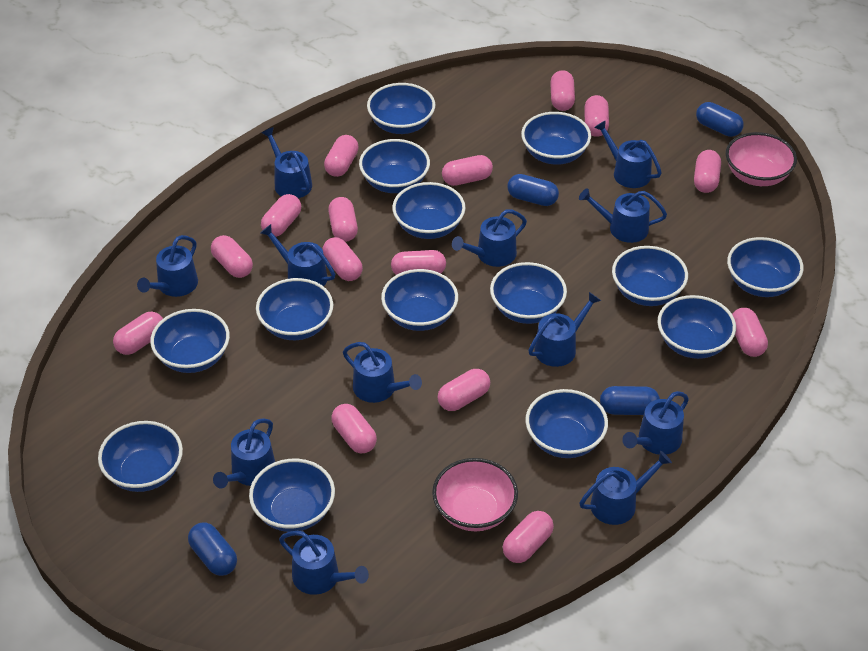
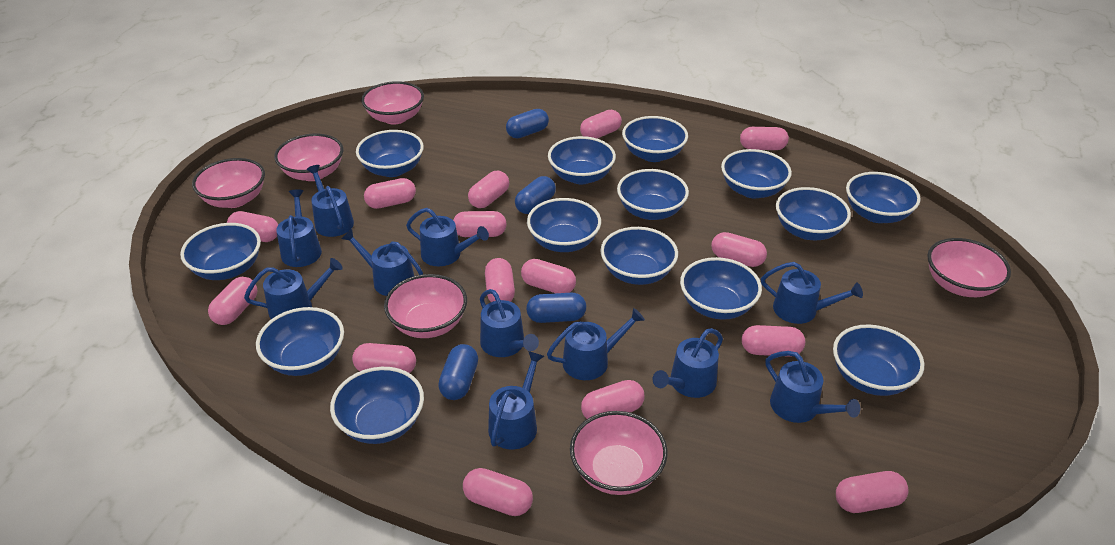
blue watering can: 12 -> 11
pink bowl: 2 -> 6

